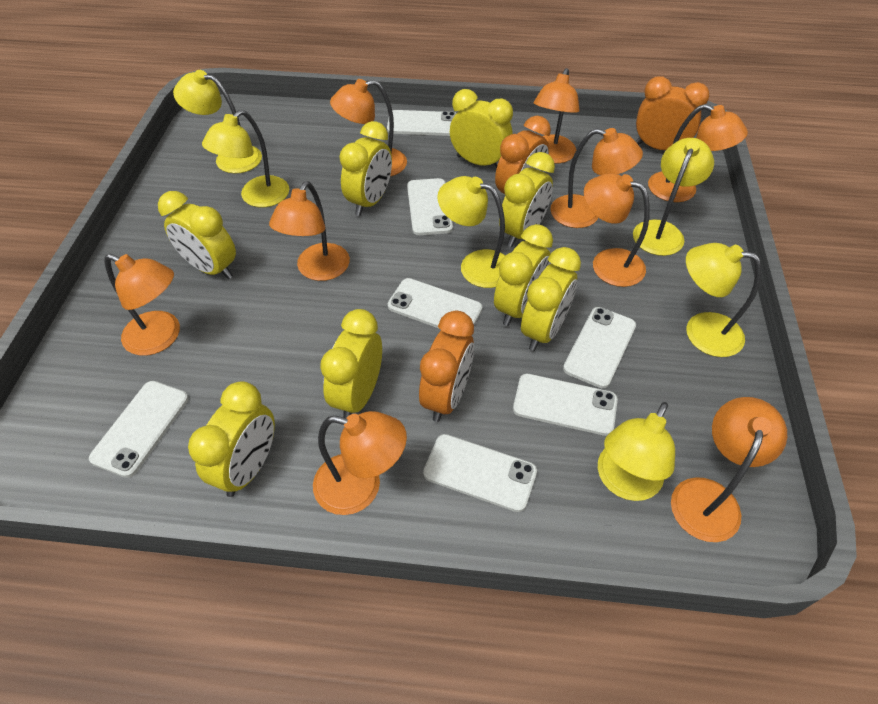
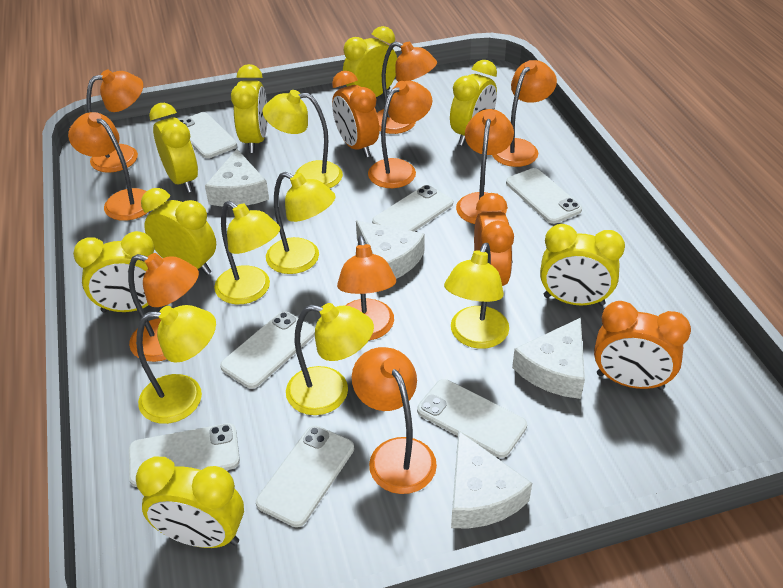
white cheese: 0 -> 4

